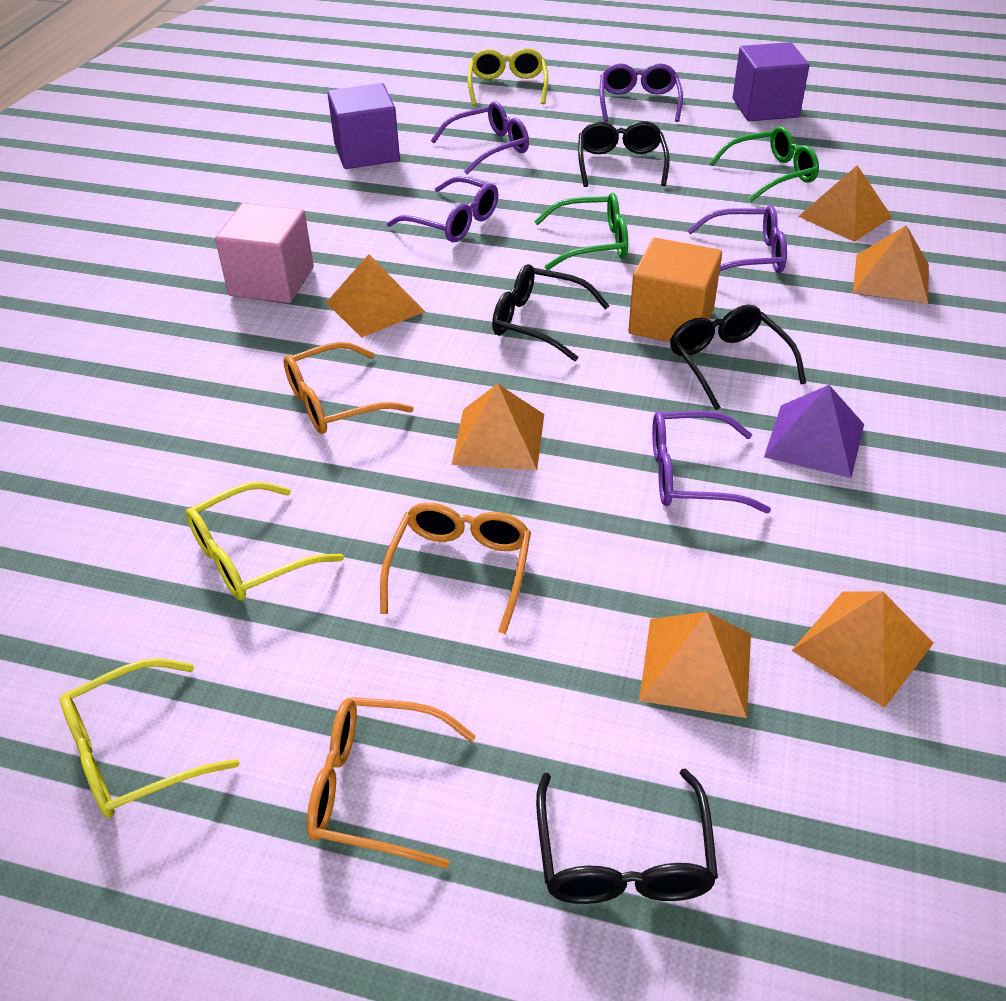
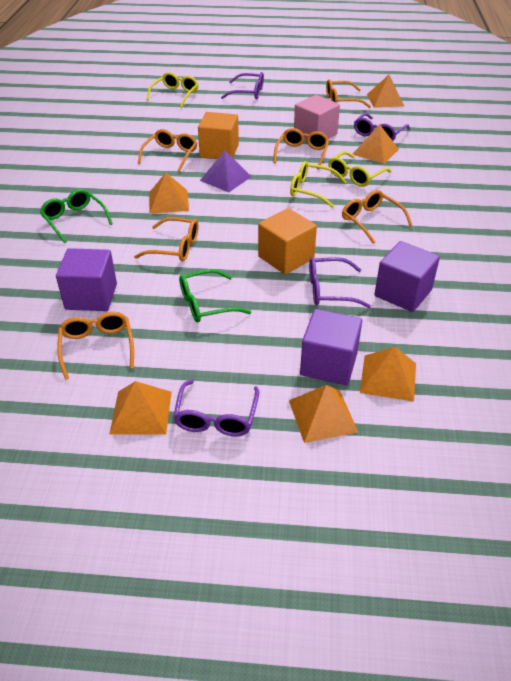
black glasses: 4 -> 0
orange cube: 1 -> 2
orange glasses: 3 -> 6
purple cube: 2 -> 3
purple glasses: 5 -> 4

